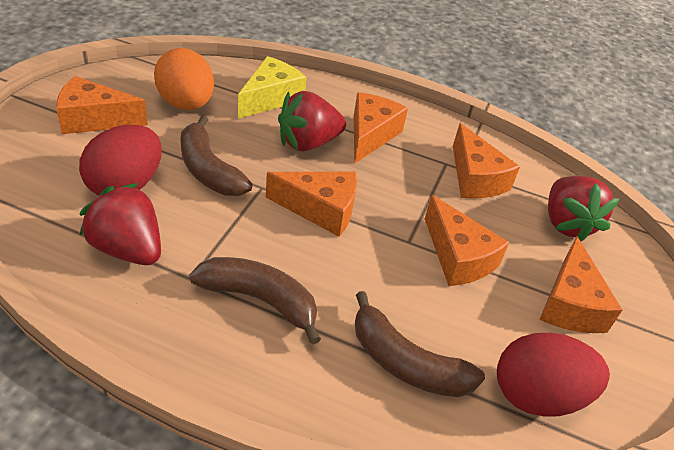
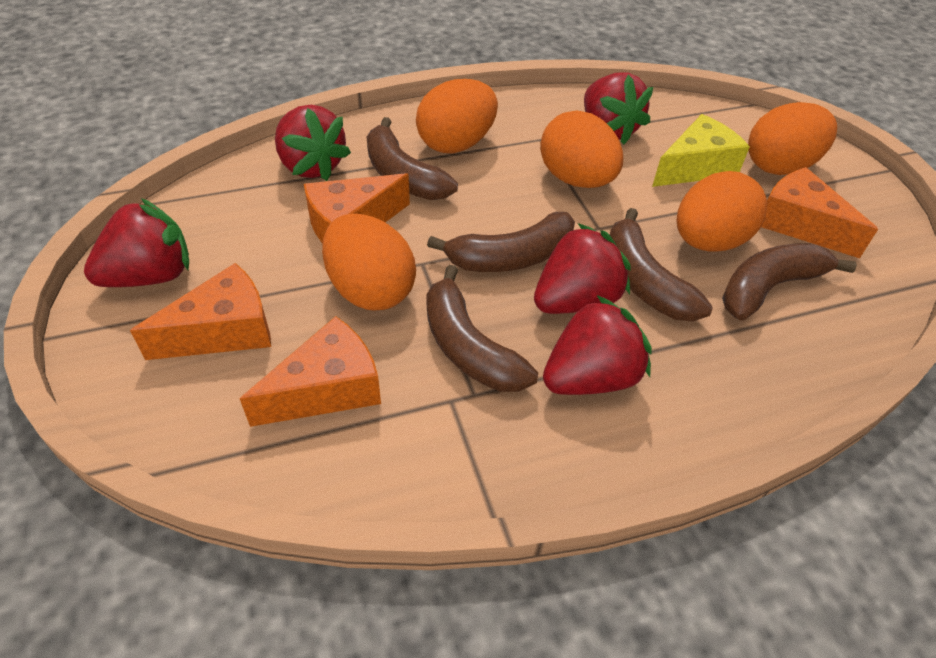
brown banana: 3 -> 5
orange cheese: 6 -> 4
orange egg: 1 -> 5
red egg: 2 -> 0
red strawberry: 3 -> 5

